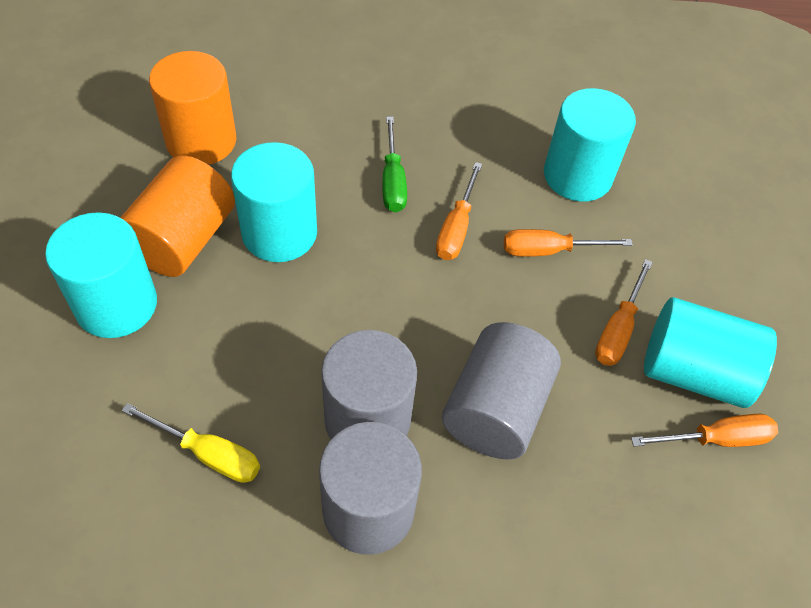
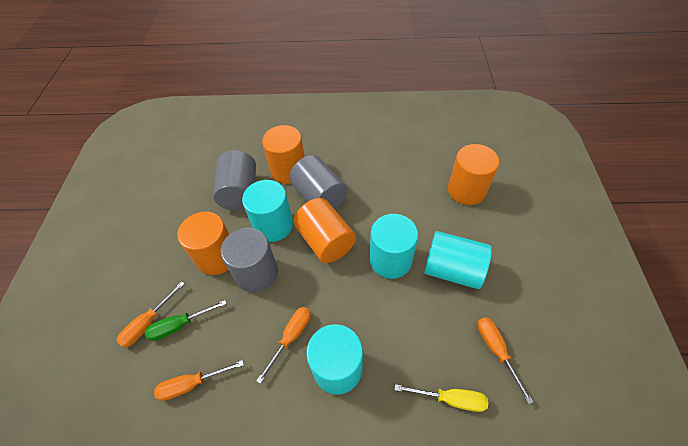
orange cylinder: 2 -> 4

